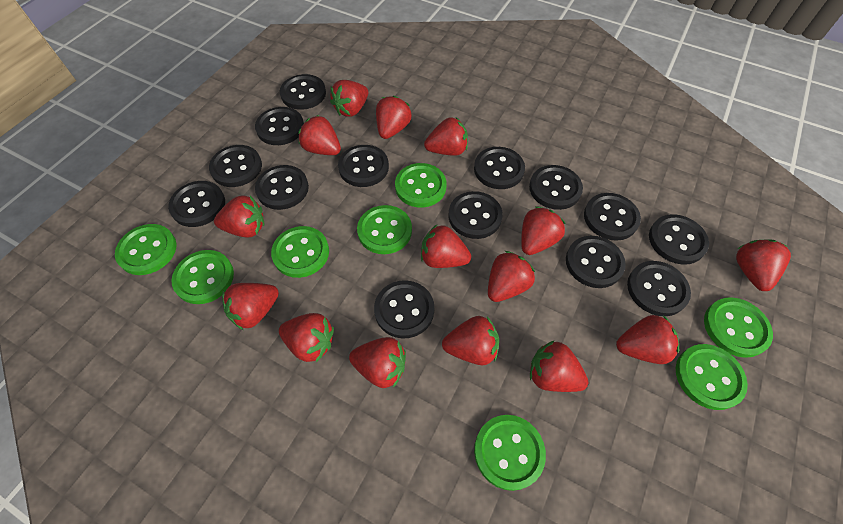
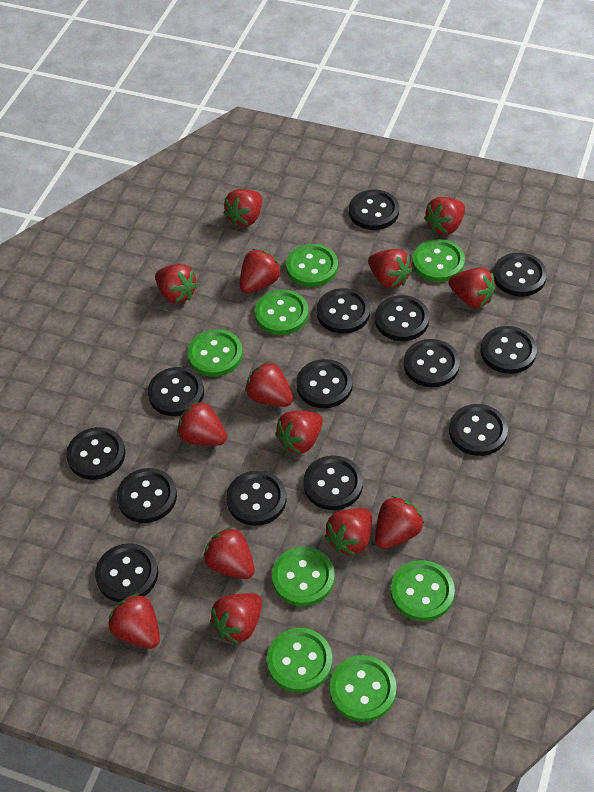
red strawberry: 15 -> 14

